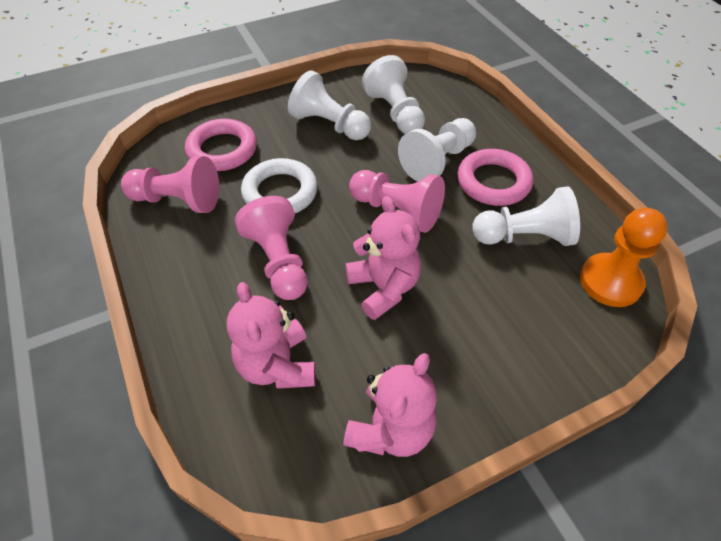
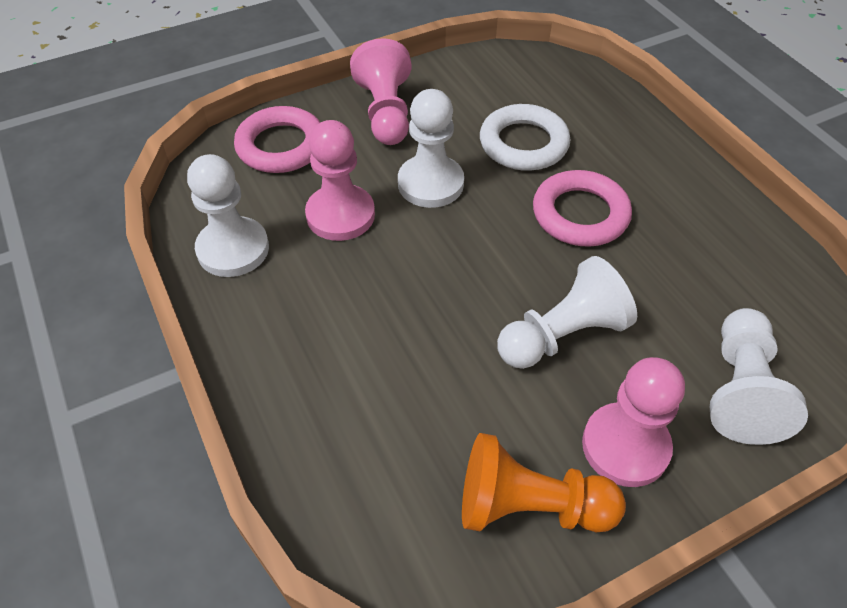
pink teddy bear: 3 -> 0

